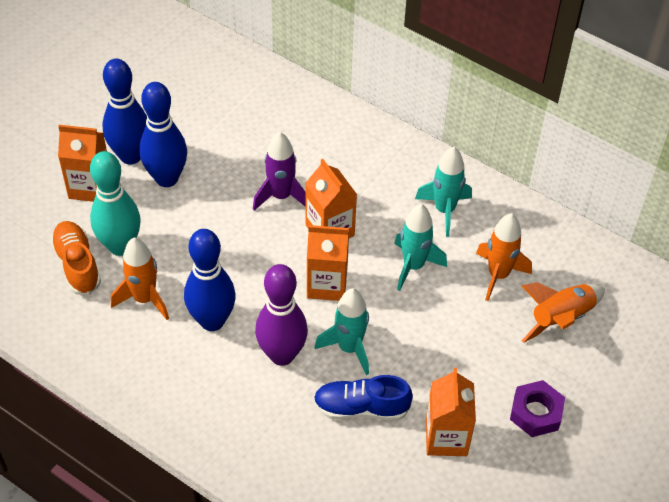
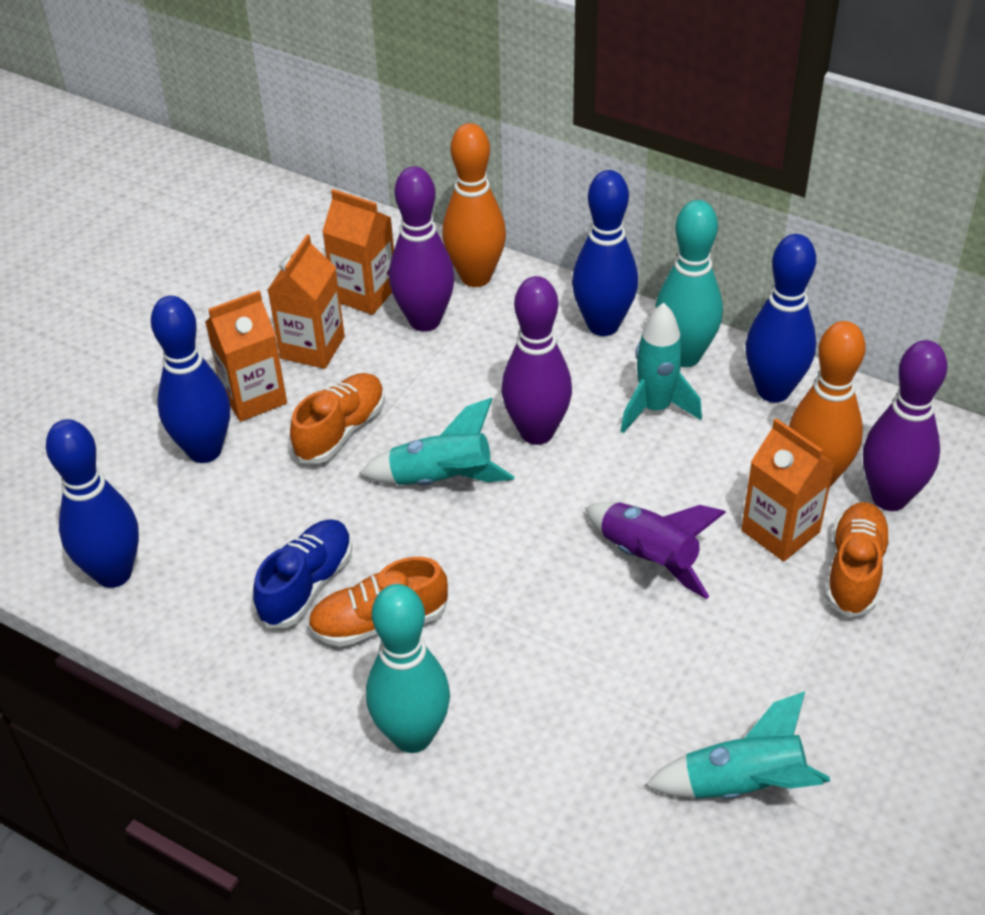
blue bowling pin: 3 -> 4
orange bowling pin: 0 -> 2
orange rocket: 3 -> 0
orange shoe: 1 -> 3
purple bowling pin: 1 -> 3
purple nut: 1 -> 0
turquoise bowling pin: 1 -> 2

